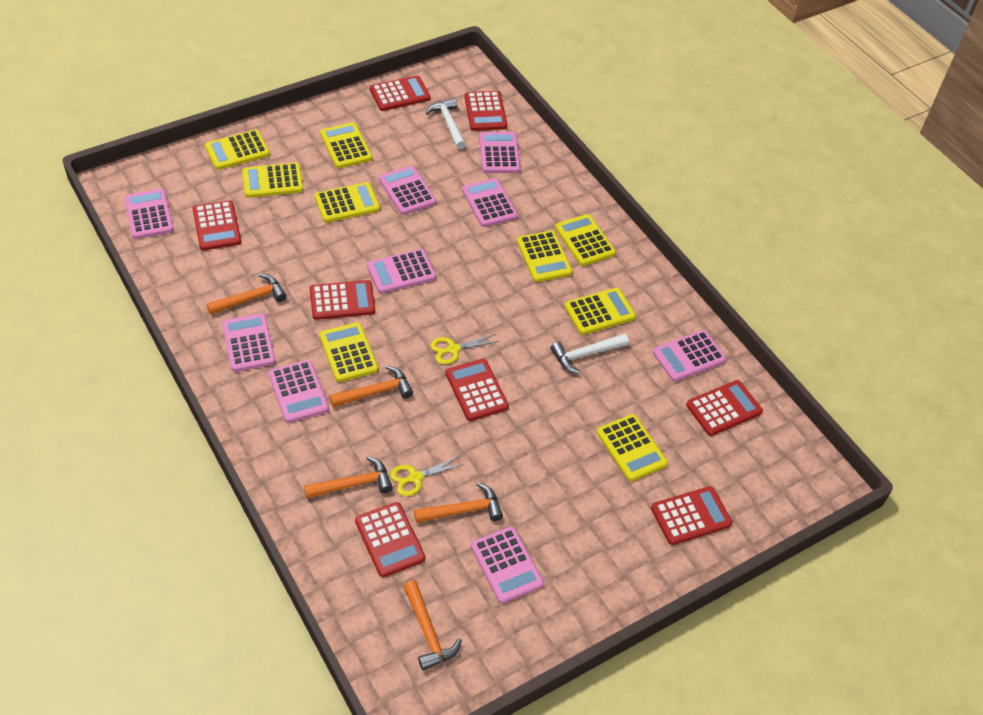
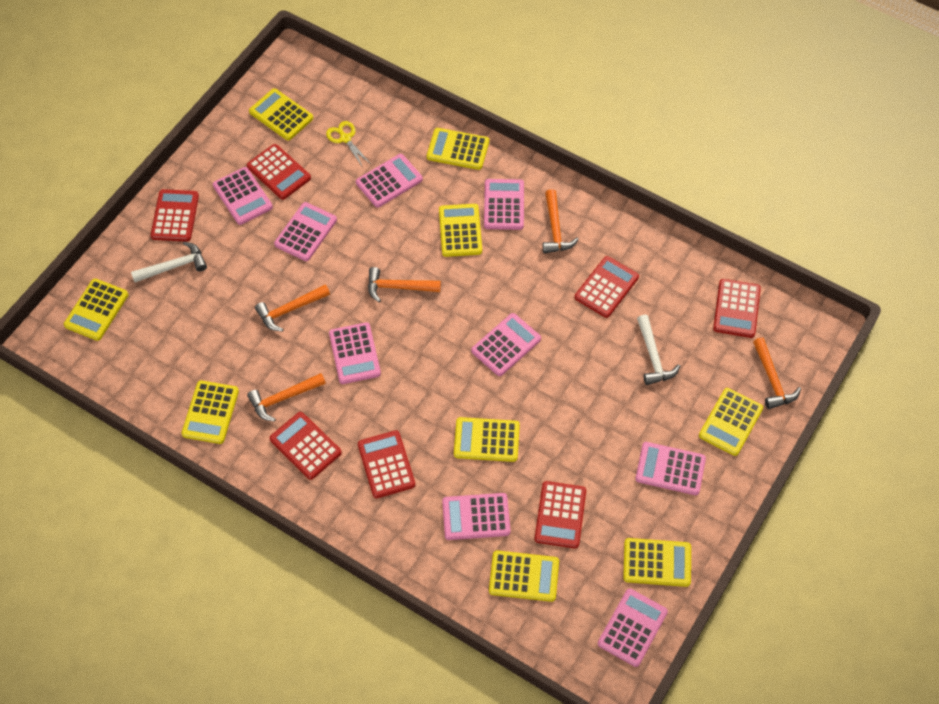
red calculator: 8 -> 7
yellow scissors: 2 -> 1

